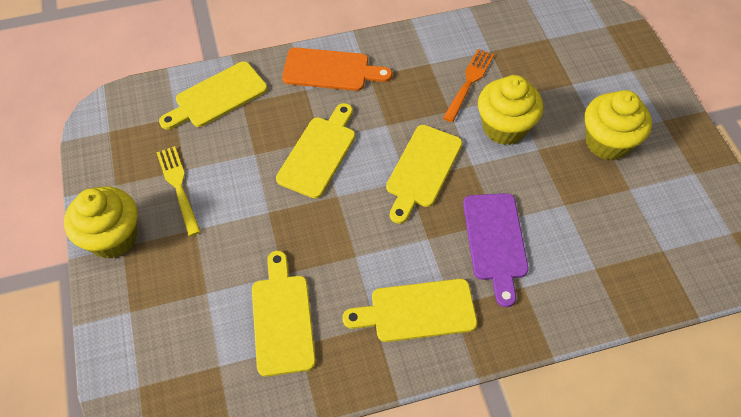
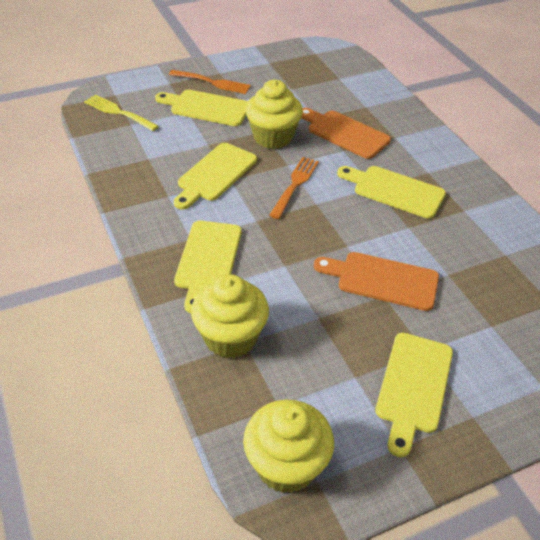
orange cutting board: 1 -> 2
orange fork: 1 -> 2
purple cutting board: 1 -> 0

